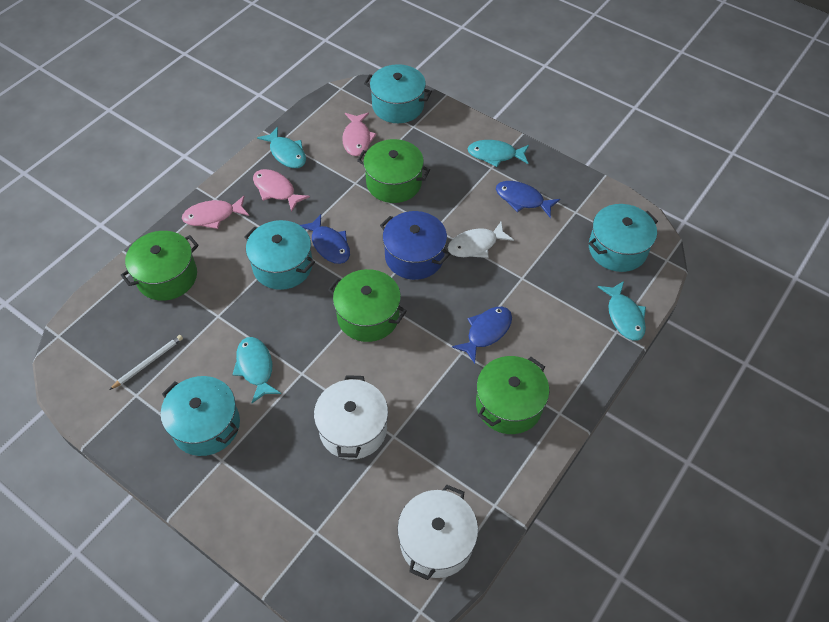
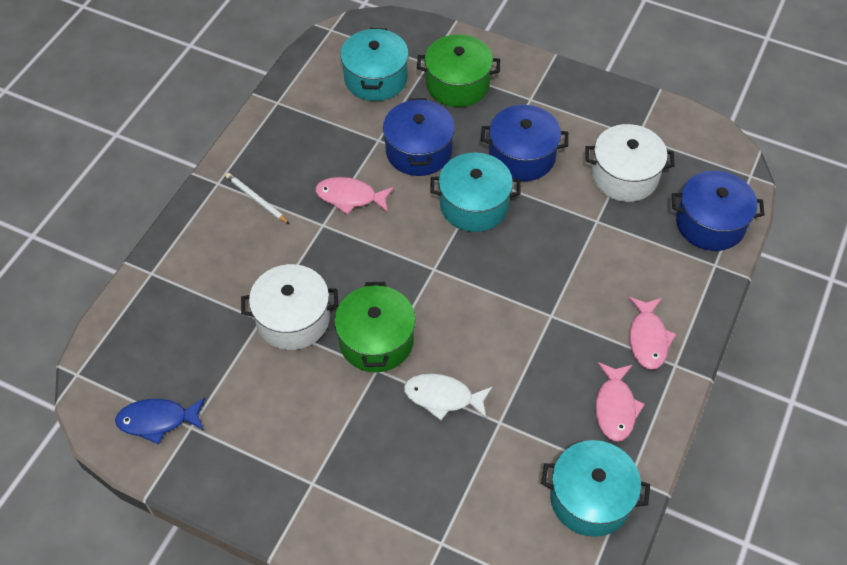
blue fish: 3 -> 1
blue pot: 1 -> 3
green pot: 4 -> 2
turquoise fish: 4 -> 0
turquoise pot: 4 -> 3

